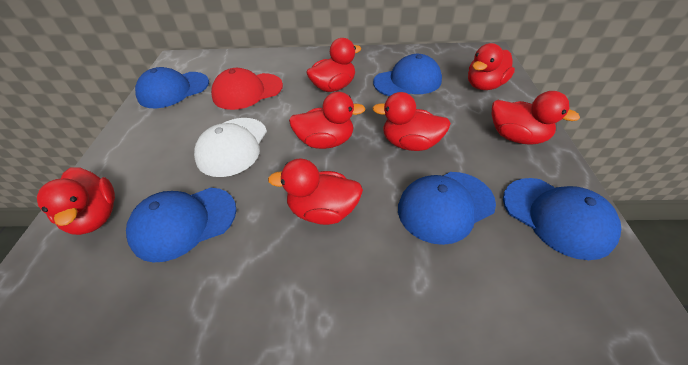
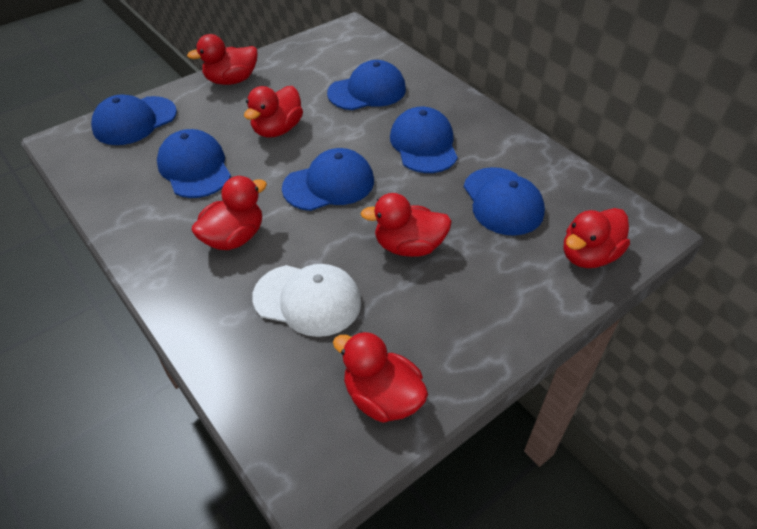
blue cap: 5 -> 6
red cap: 1 -> 0
red duck: 7 -> 6

